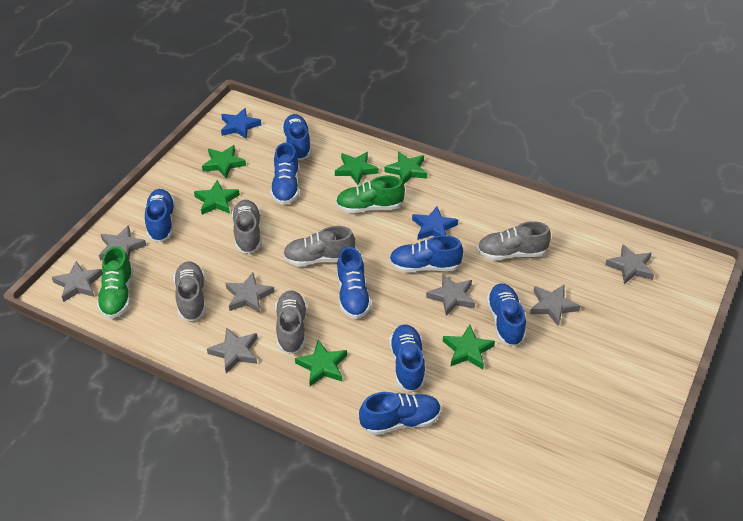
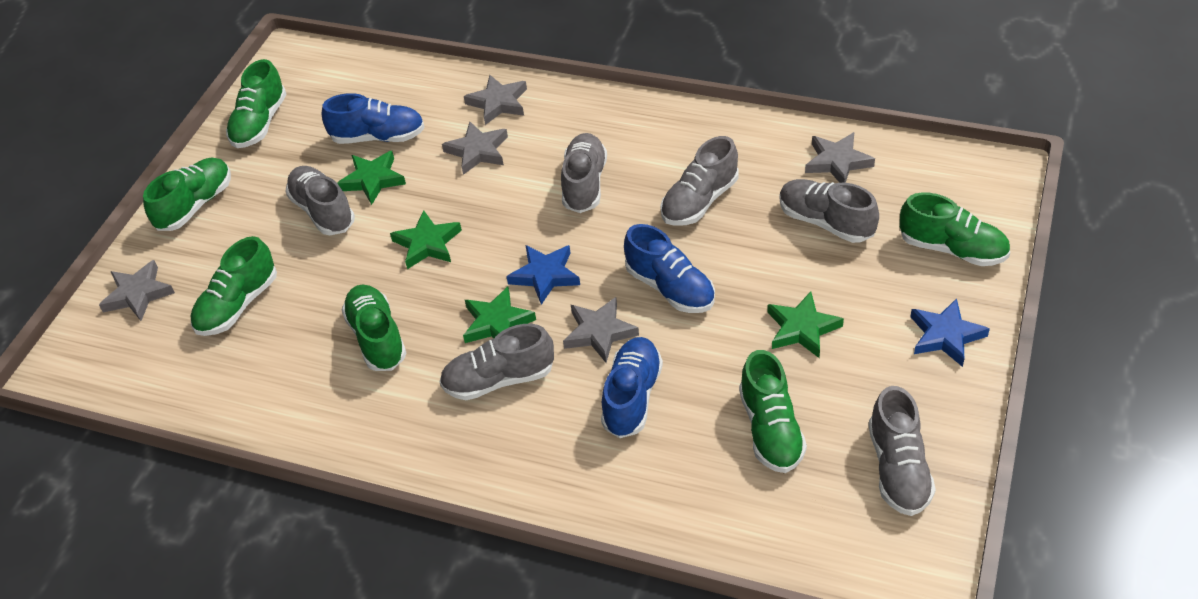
blue shoe: 8 -> 3
green shoe: 2 -> 6
green star: 6 -> 4
grey shoe: 5 -> 6
grey star: 7 -> 5

